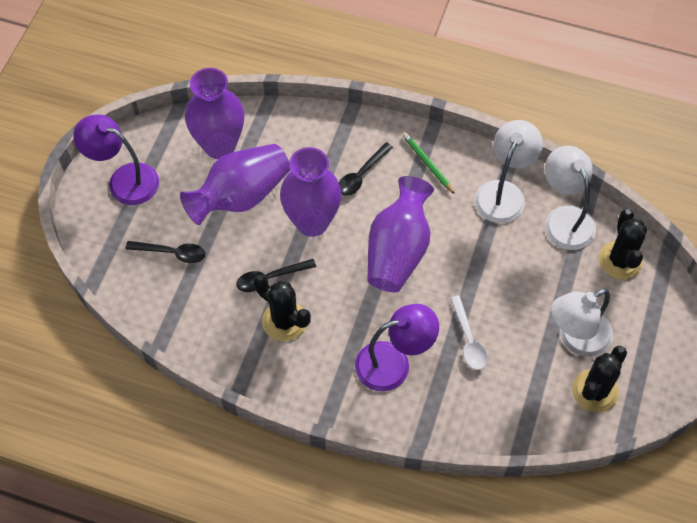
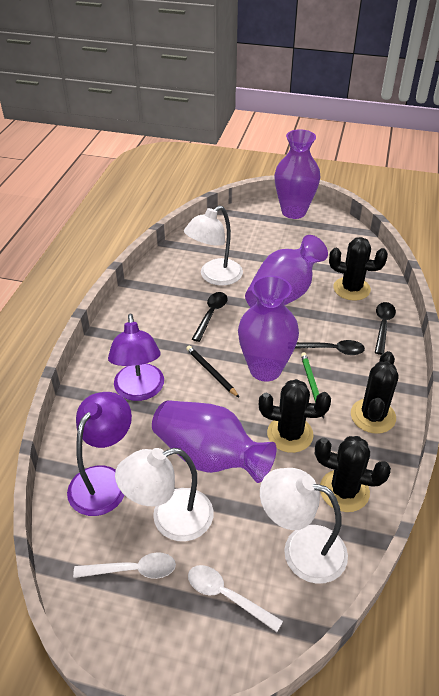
black cactus: 3 -> 4
black pencil: 0 -> 1
white spoon: 1 -> 2

